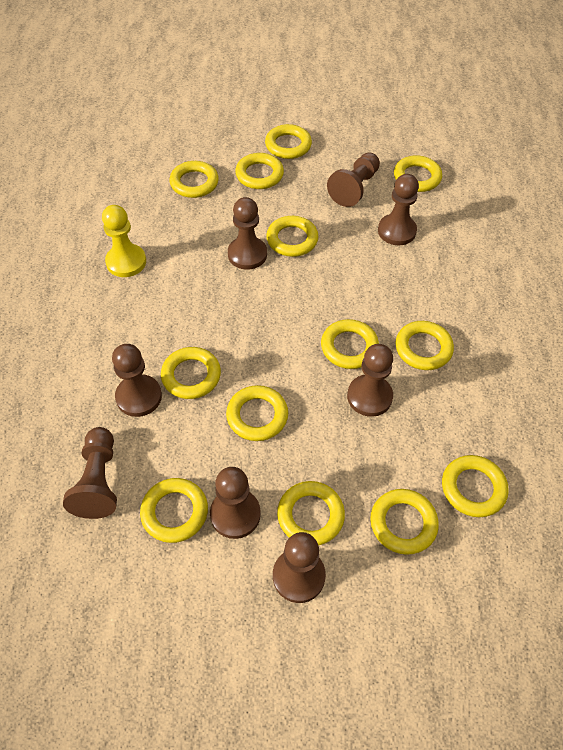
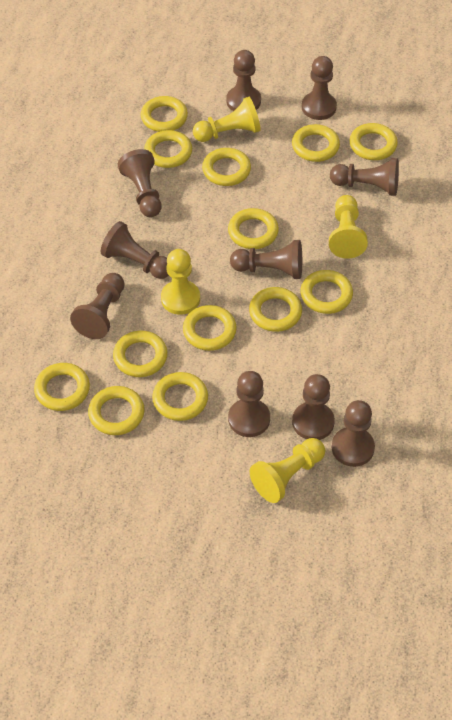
brown pawn: 8 -> 10
yellow pawn: 1 -> 4

